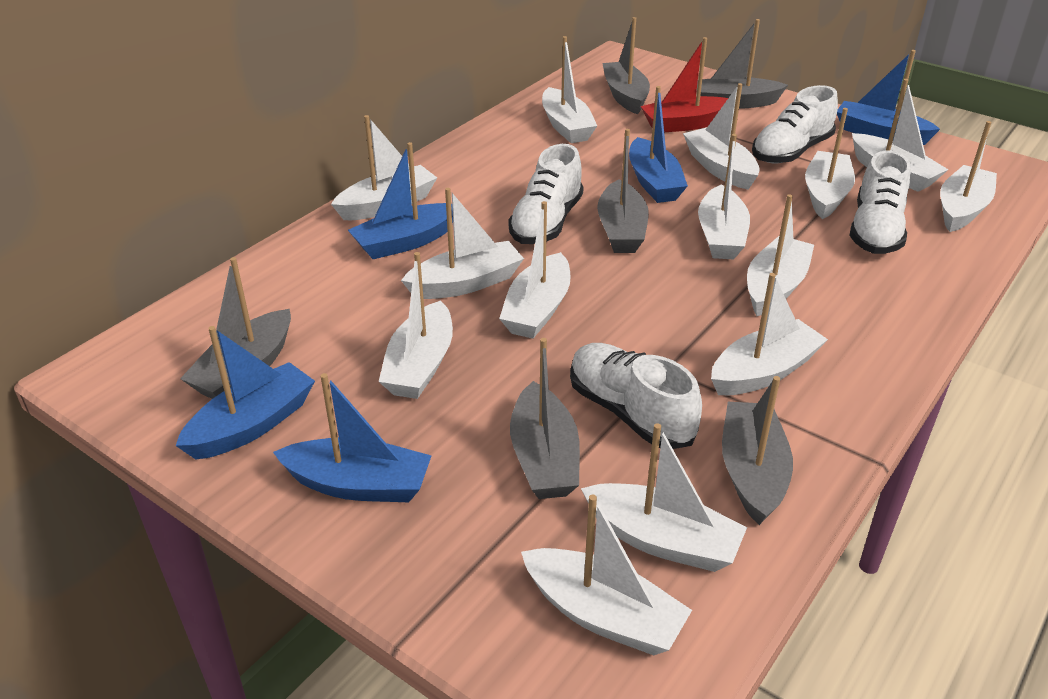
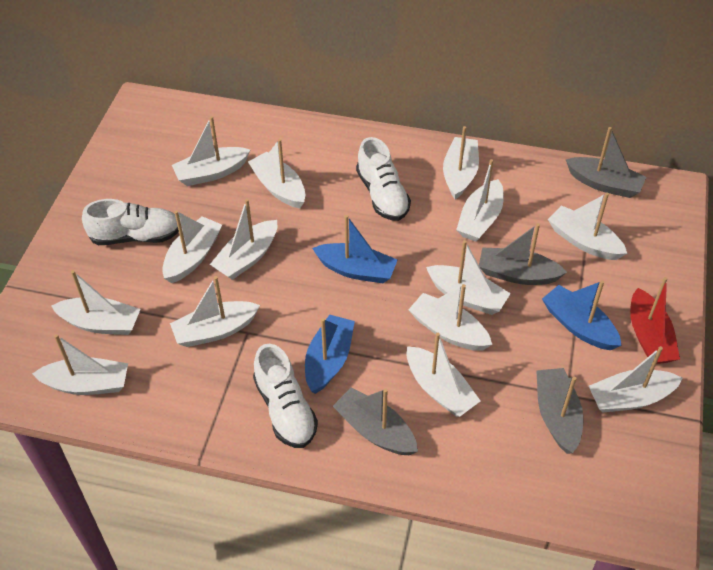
blue boat: 5 -> 3
grey boat: 6 -> 4
white shoe: 4 -> 3

